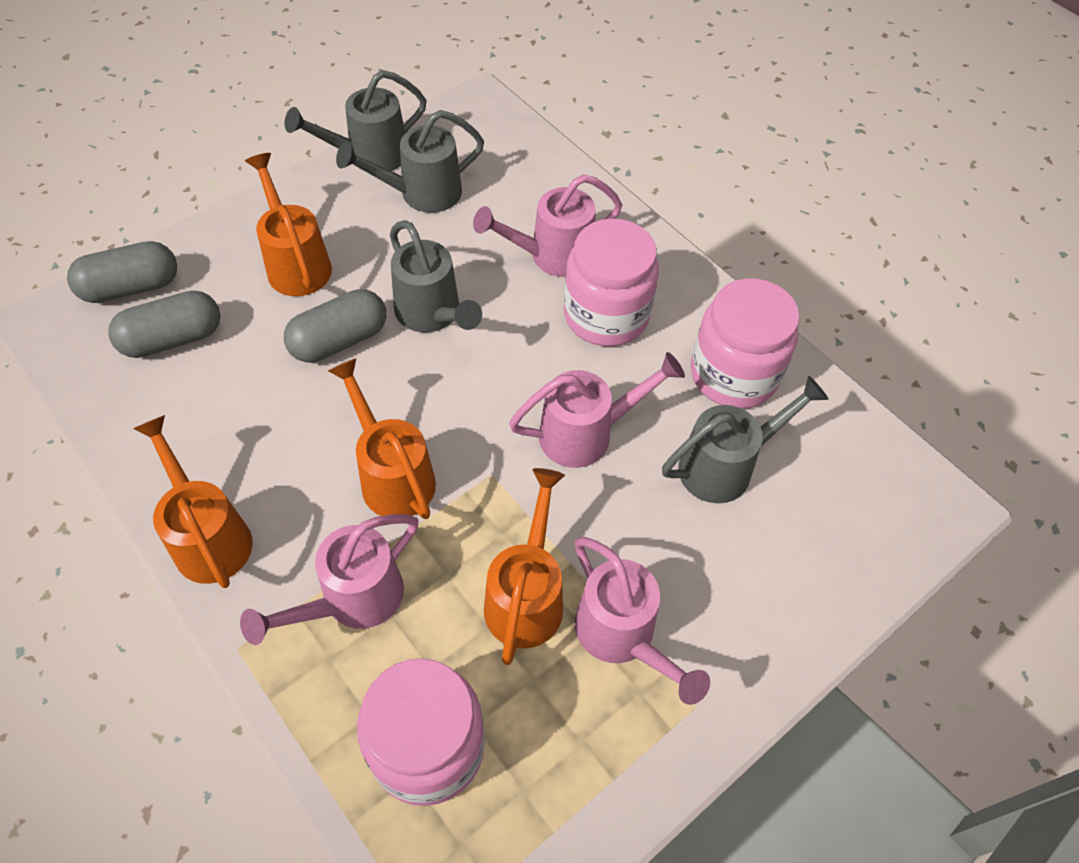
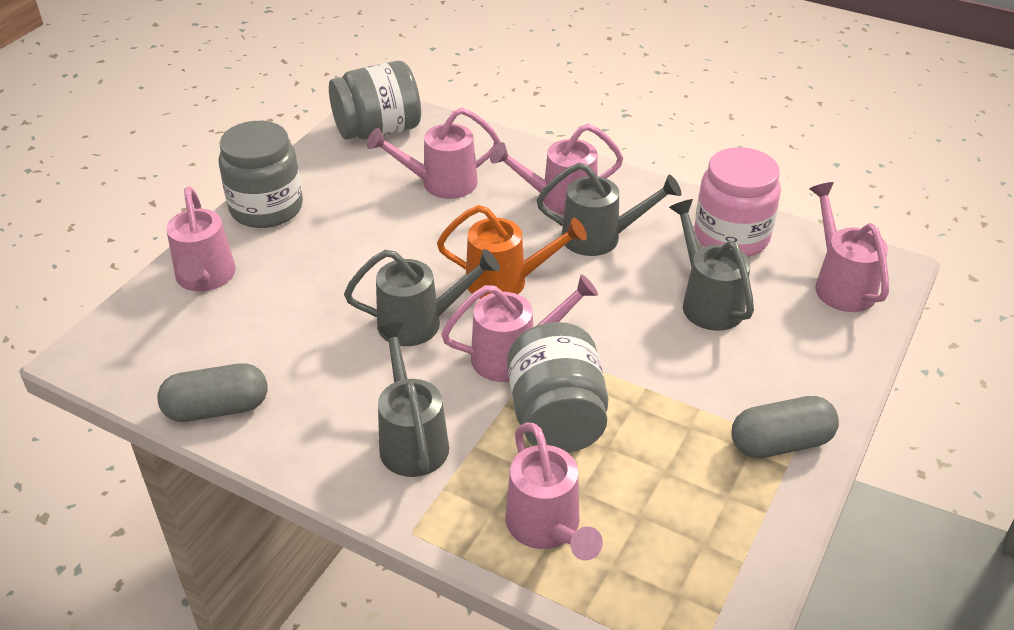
grey capsule: 3 -> 2
grey jar: 0 -> 3
orange watering can: 4 -> 1
pink jar: 3 -> 1
pink watering can: 4 -> 6

